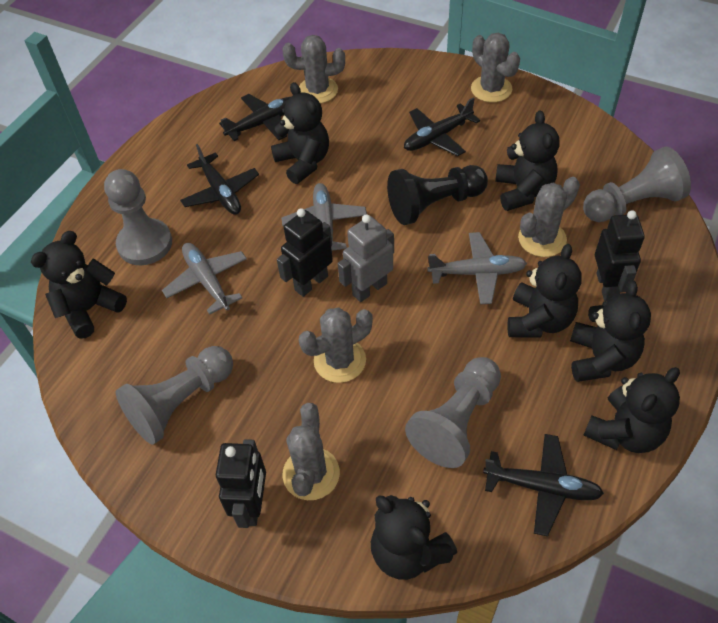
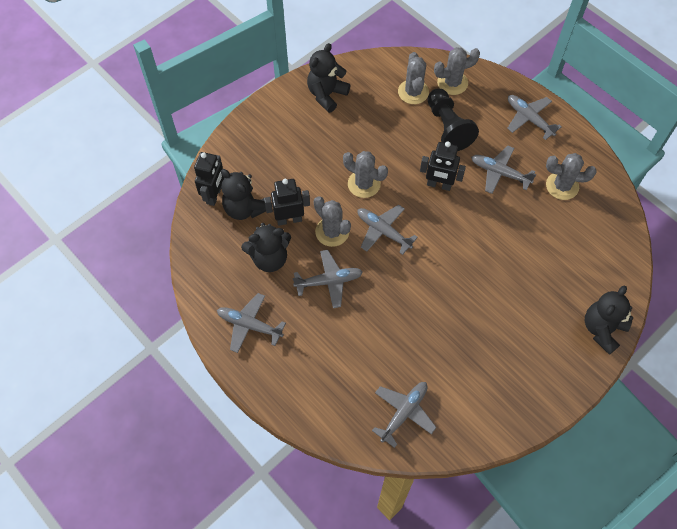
black plane: 4 -> 0
black teddy bear: 7 -> 4
grey pawn: 4 -> 0
grey plane: 3 -> 6
grey robot: 1 -> 0

